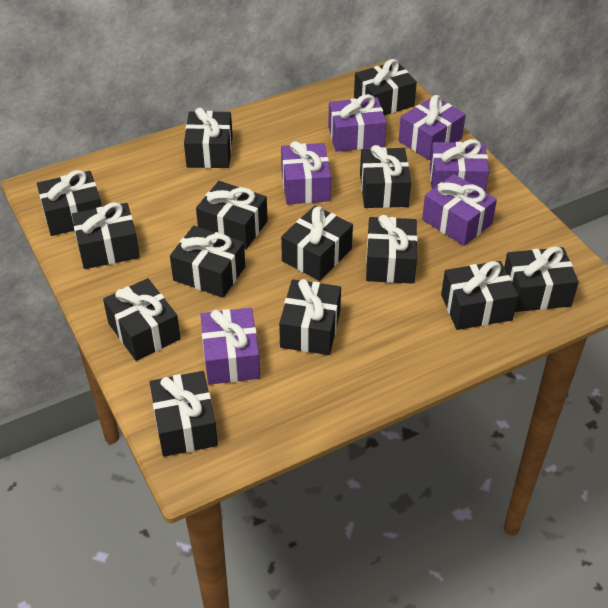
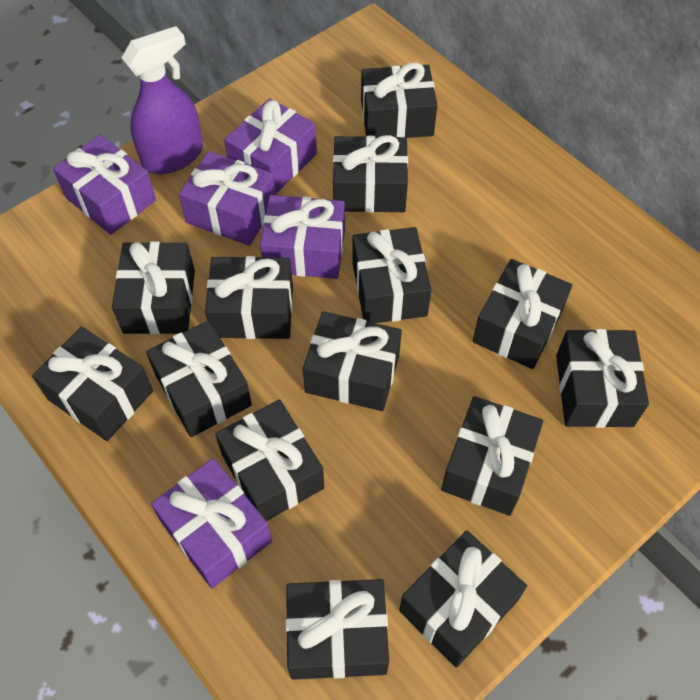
purple gift: 6 -> 5
purple spray bottle: 0 -> 1

